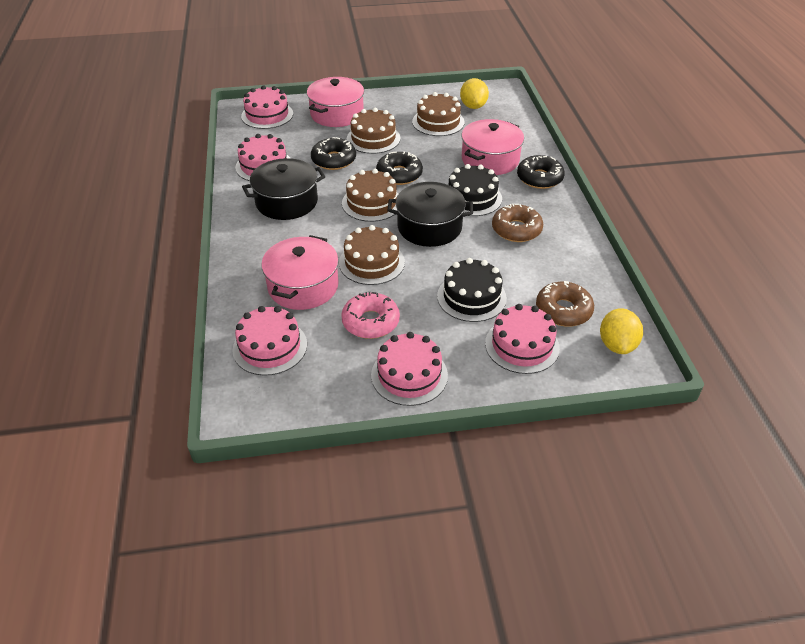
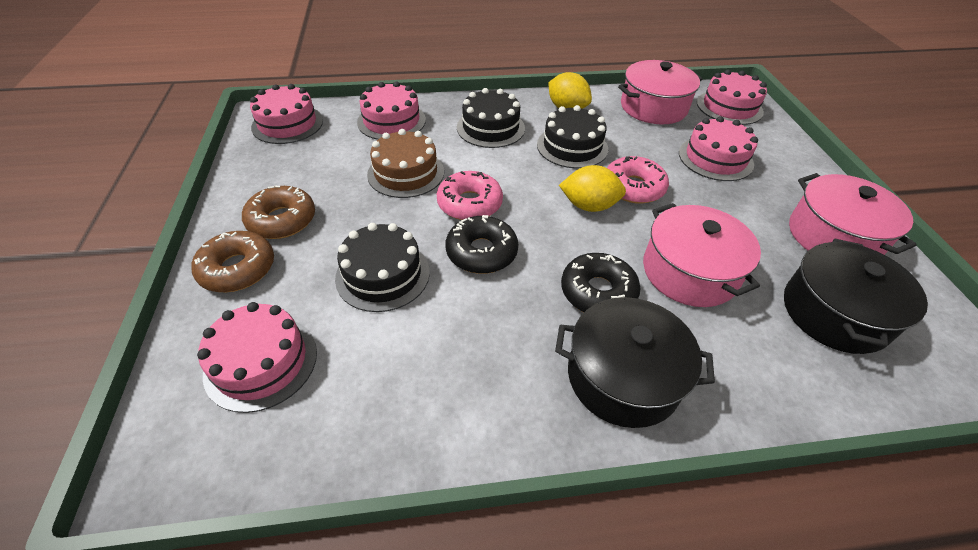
black cake: 2 -> 3
black donut: 3 -> 2
brown cake: 4 -> 1
pink donut: 1 -> 2

